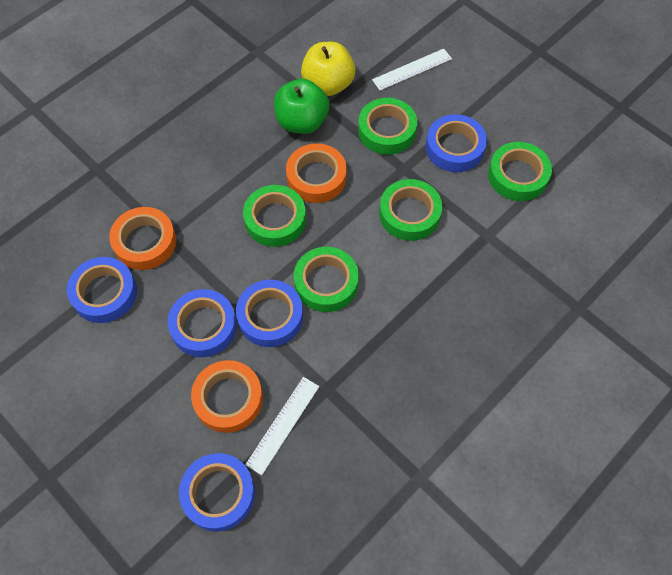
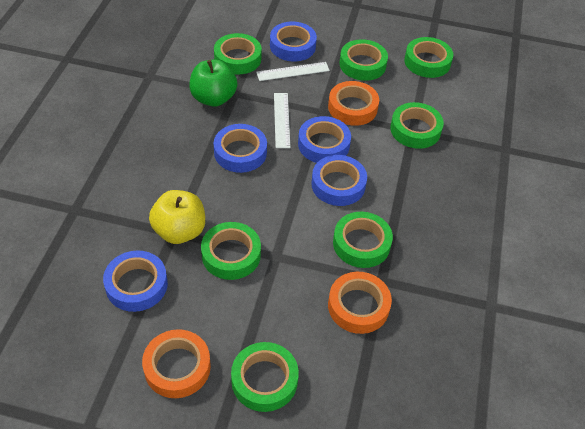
green tape: 5 -> 7

